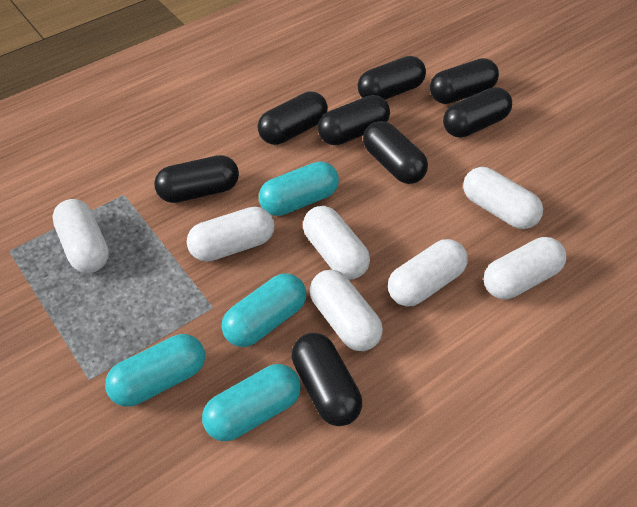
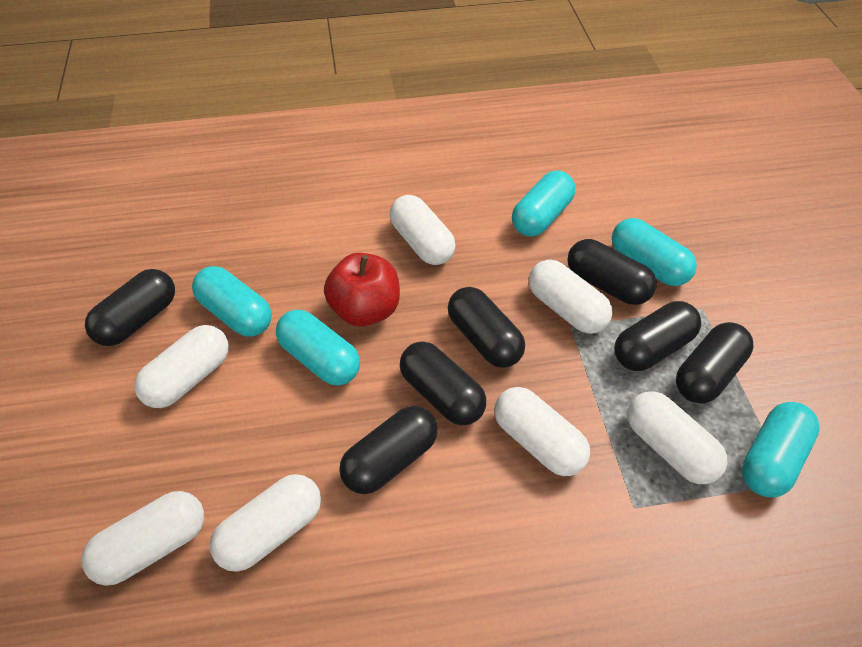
black capsule: 8 -> 7
red apple: 0 -> 1
turquoise capsule: 4 -> 5

